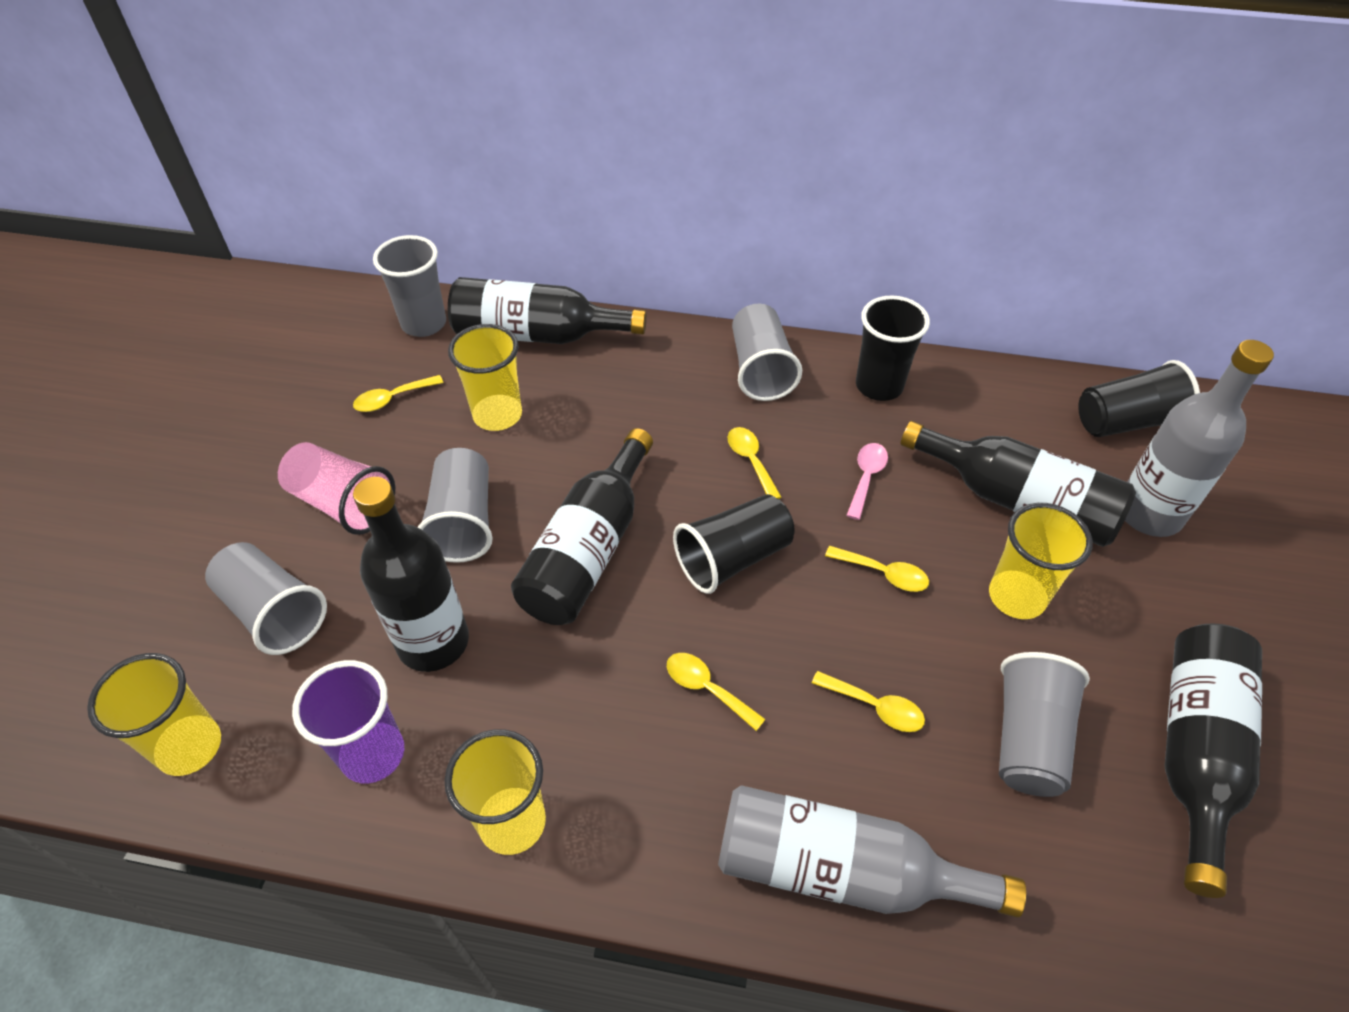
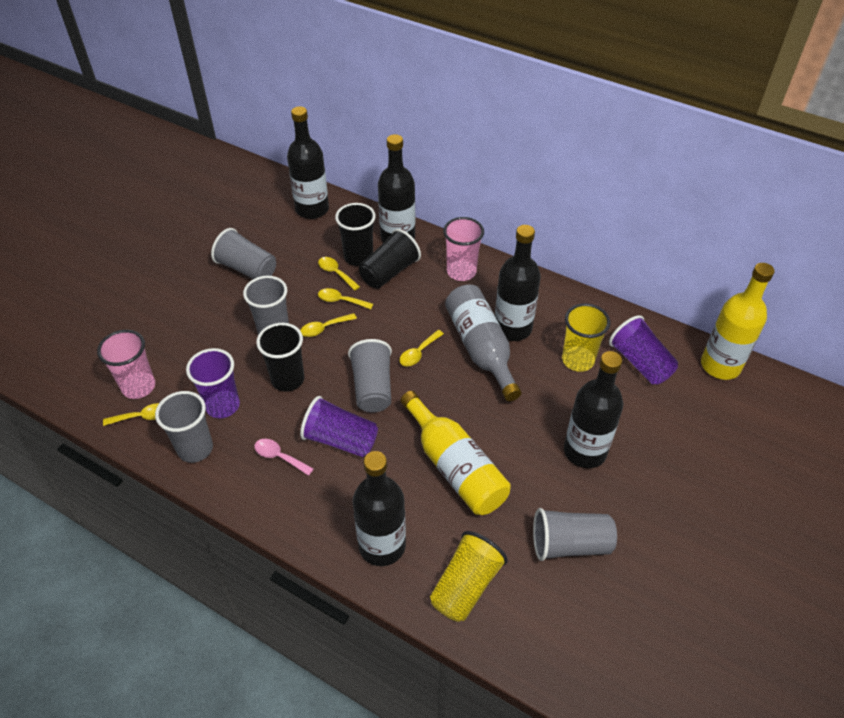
grey bottle: 2 -> 1
pink cup: 1 -> 2
purple cup: 1 -> 3
yellow bottle: 0 -> 2
yellow cup: 4 -> 2

